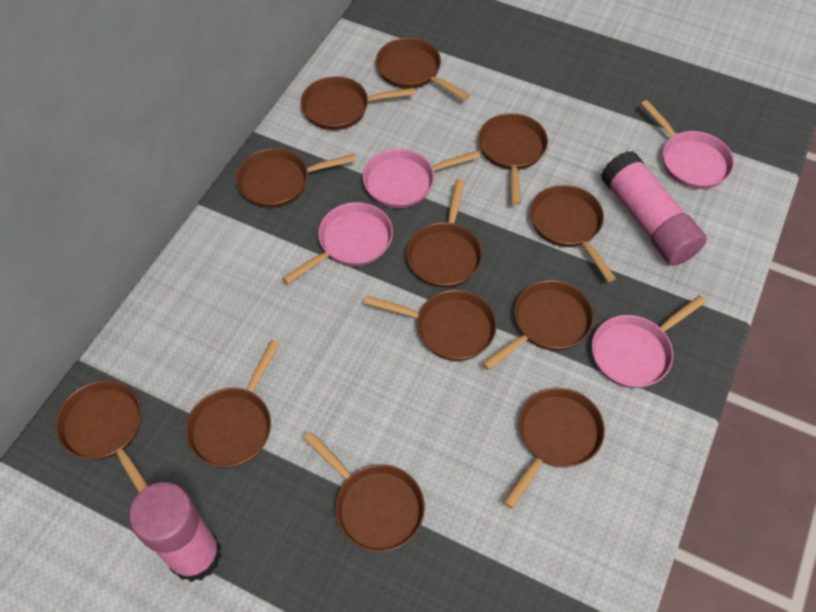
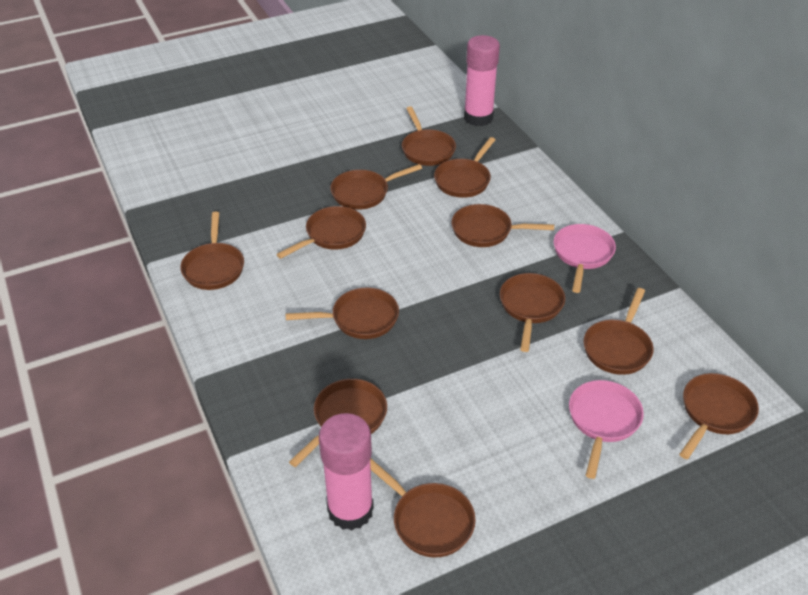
pink pan: 4 -> 2

